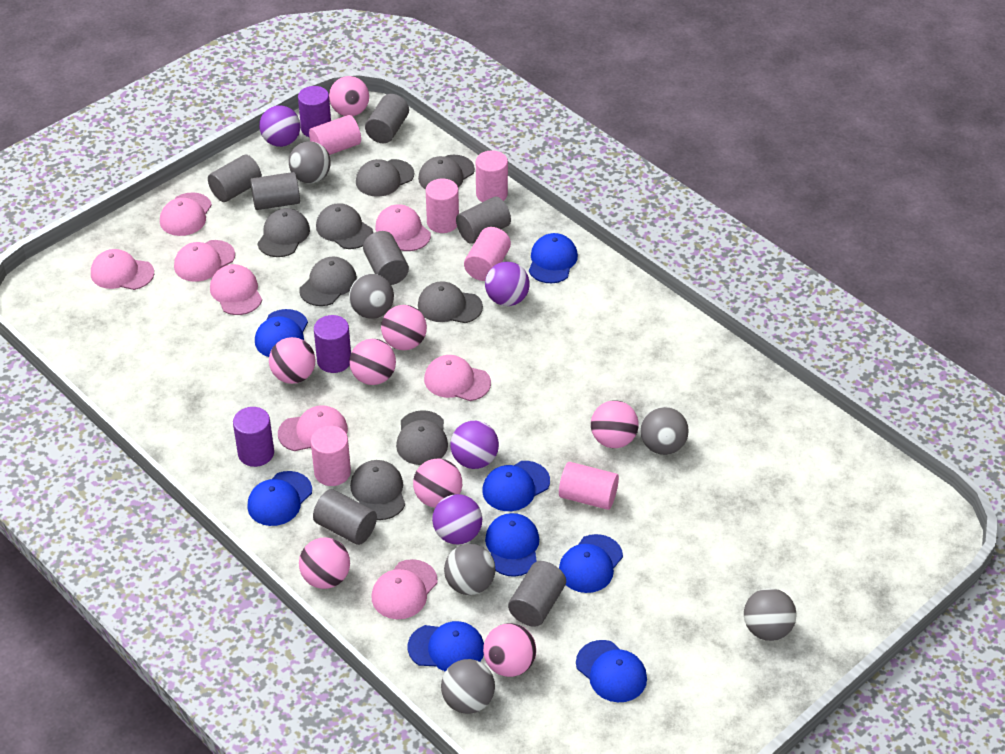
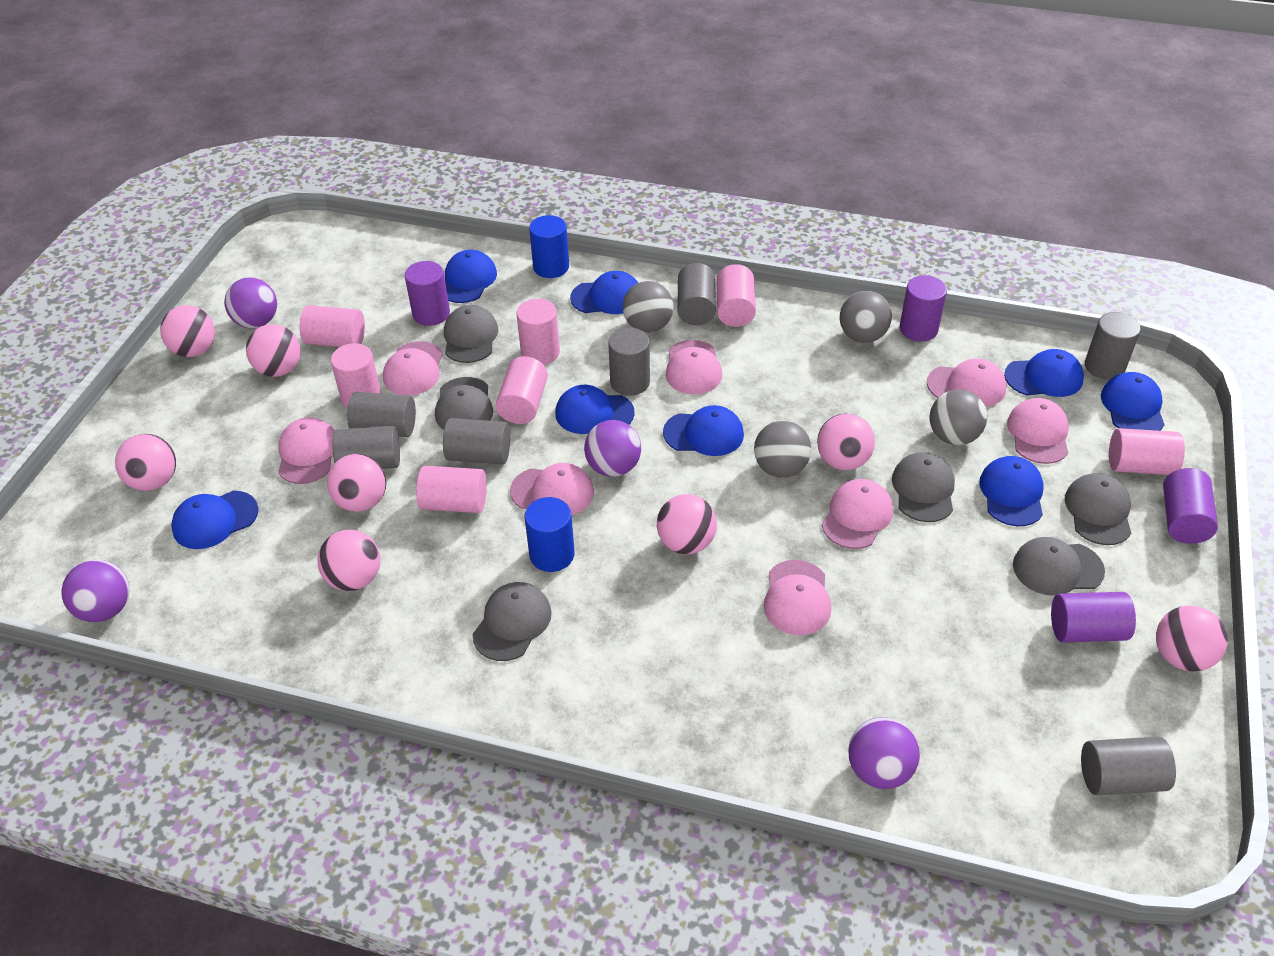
blue cylinder: 0 -> 2
grey ball: 6 -> 4
grey cap: 8 -> 6
pink cylinder: 6 -> 7
purple cylinder: 3 -> 4

